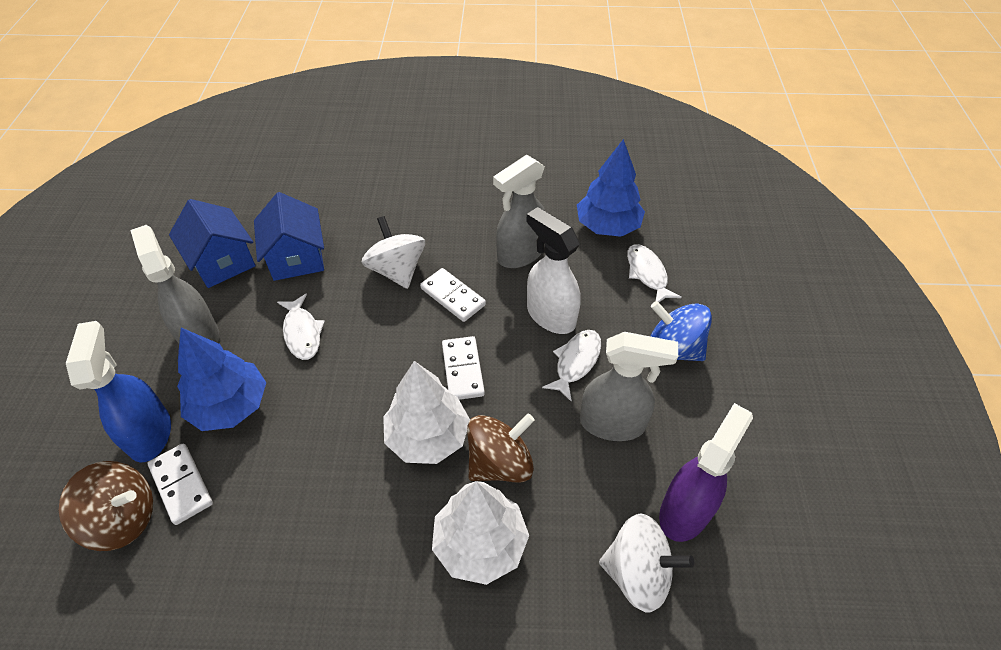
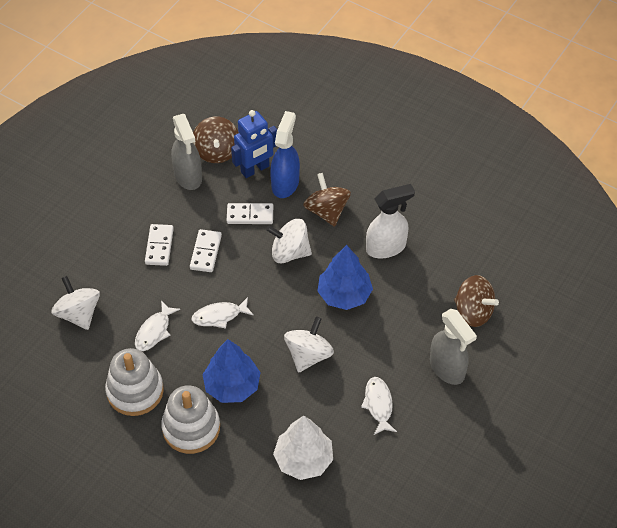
blue house: 2 -> 0
blue robot: 0 -> 1
blue spinning top: 1 -> 0
brown spinning top: 2 -> 3
grey spray bottle: 3 -> 2
purple spray bottle: 1 -> 0
white spinning top: 2 -> 3
white stacking toy: 0 -> 2
white tree: 2 -> 1

